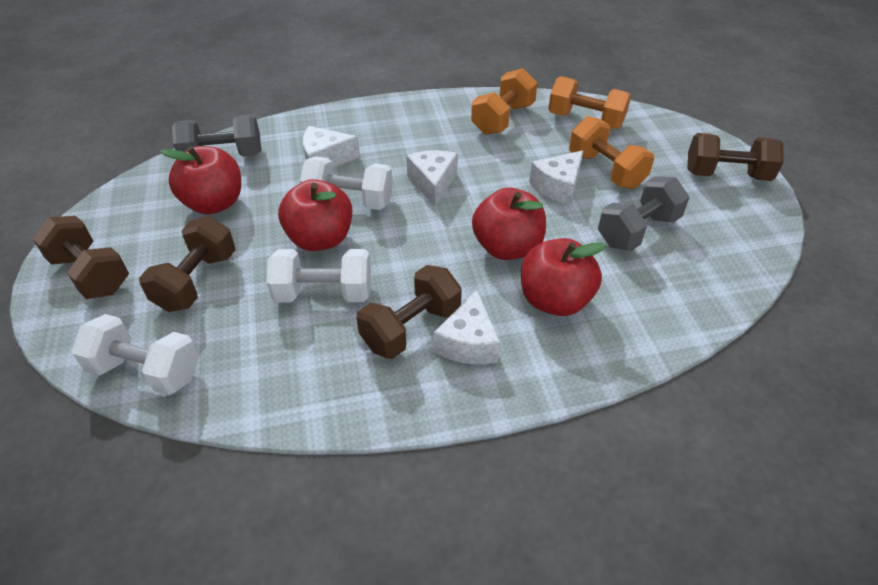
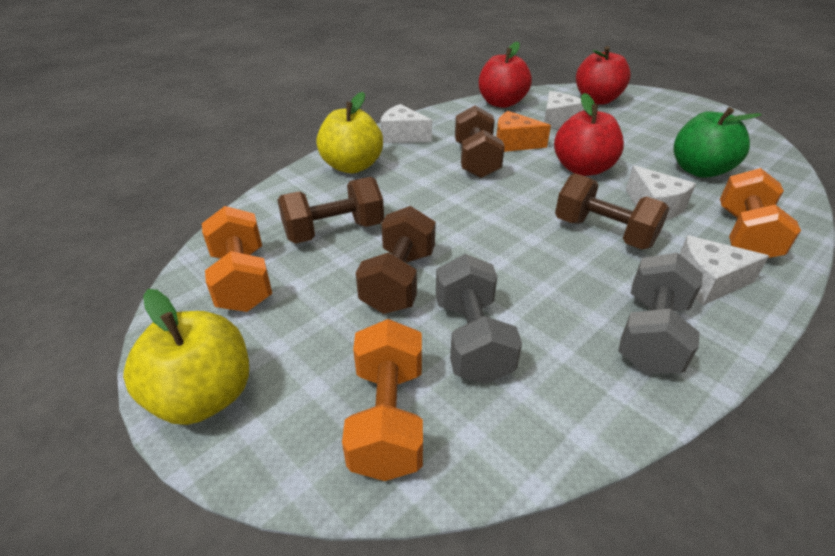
green apple: 0 -> 1
orange cheese: 0 -> 1
red apple: 4 -> 3
white dumbbell: 3 -> 0
yellow apple: 0 -> 2

